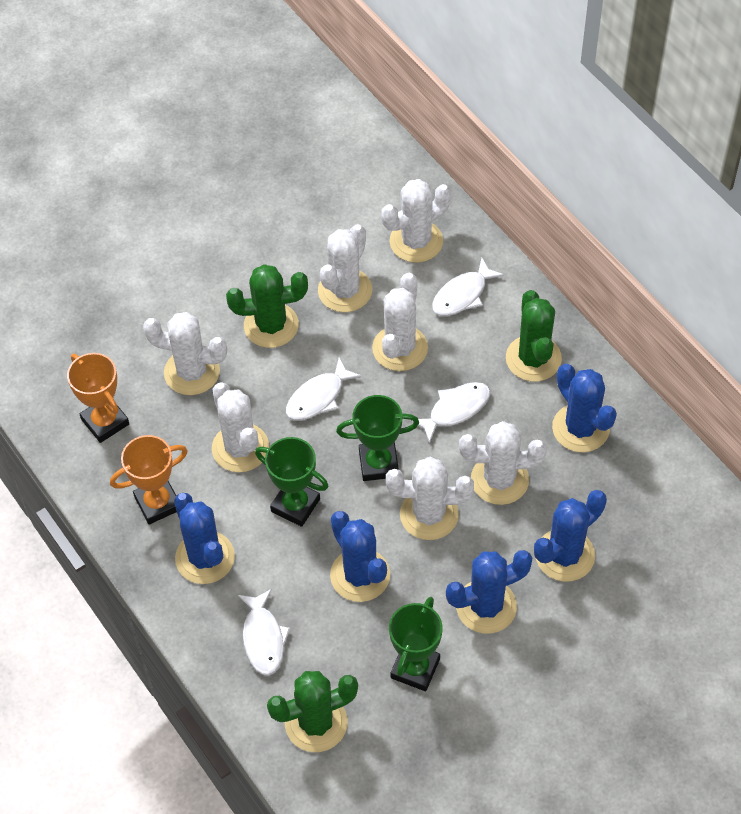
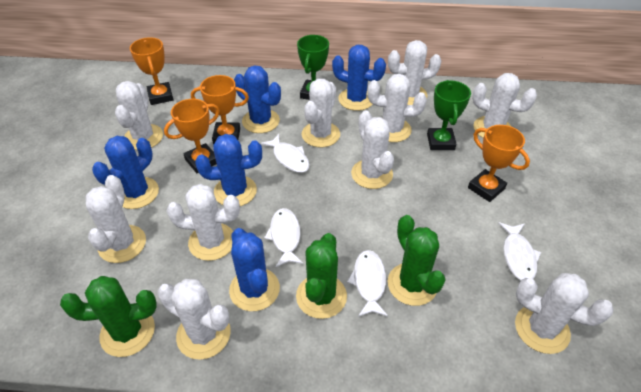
green trophy: 3 -> 2
orange trophy: 2 -> 4
white cactus: 7 -> 10

